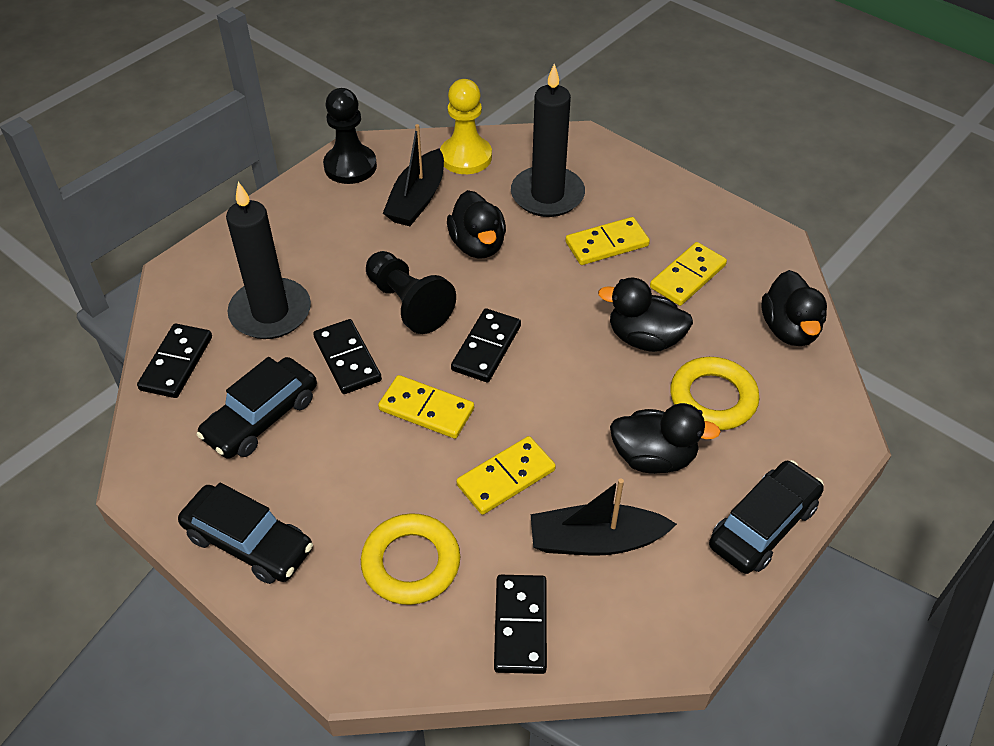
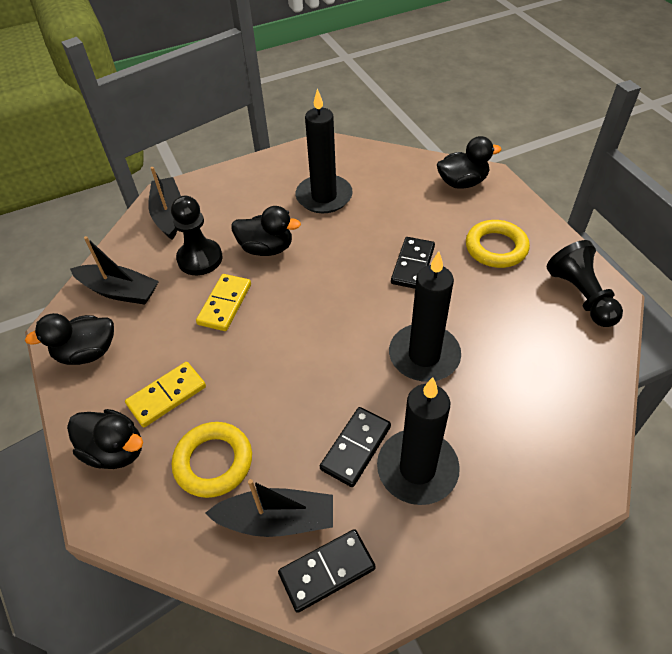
black boat: 2 -> 3
black candle: 2 -> 3
black car: 3 -> 0
black domino: 4 -> 3
yellow domino: 4 -> 2
yellow pawn: 1 -> 0

